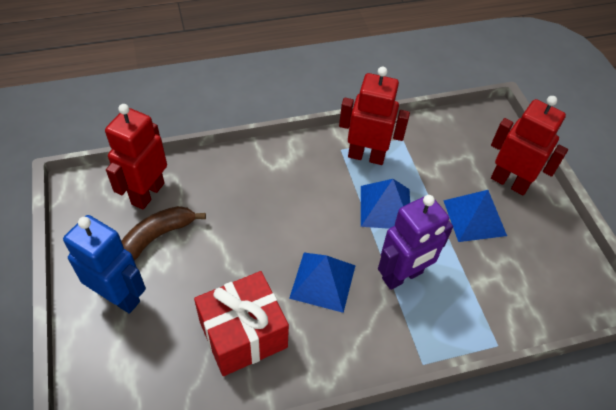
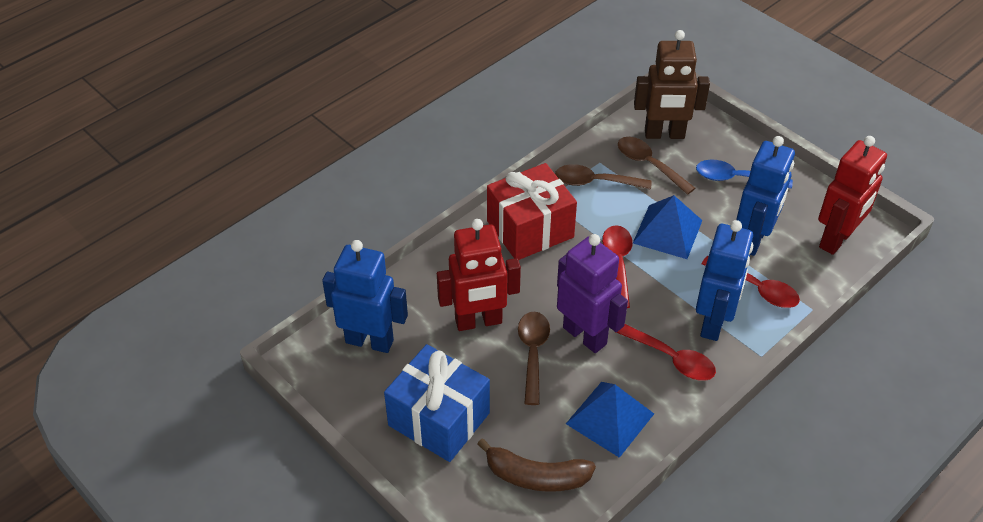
blue gift: 0 -> 1
blue pyramid: 3 -> 2
blue robot: 1 -> 3
blue spoon: 0 -> 1
brown robot: 0 -> 1
brown spoon: 0 -> 3
red robot: 3 -> 2
red spoon: 0 -> 3

